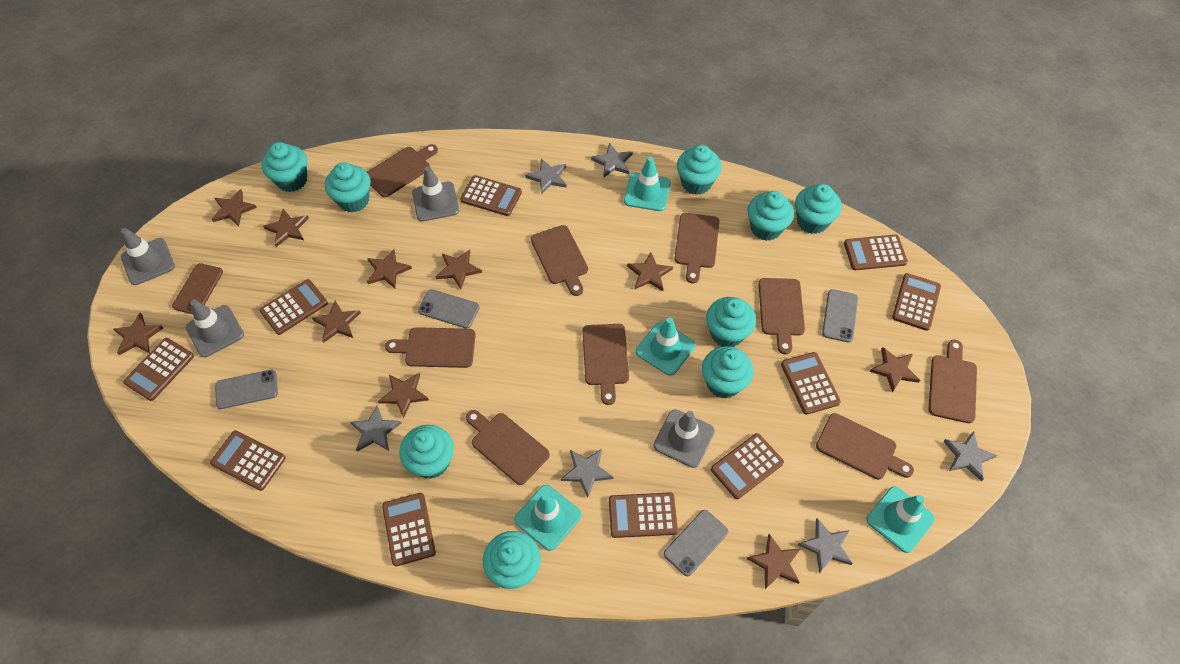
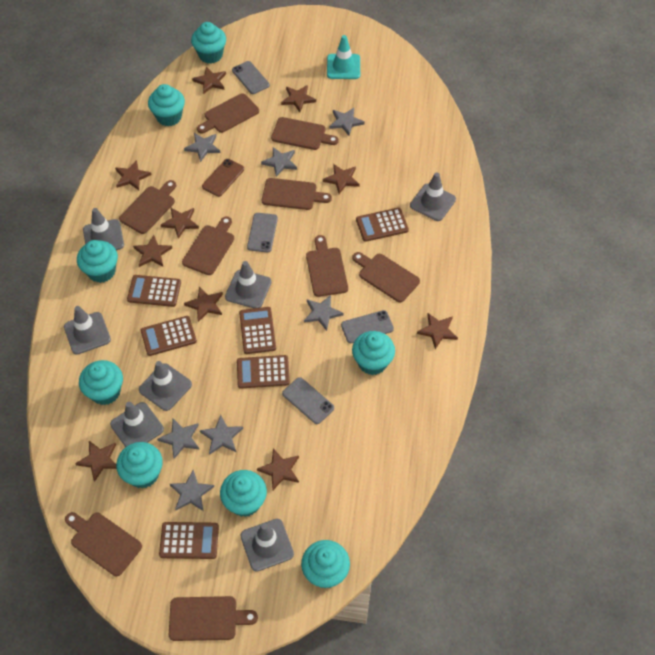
brown calculator: 10 -> 6
grey star: 6 -> 7
grey traffic cone: 4 -> 7
turquoise cupcake: 9 -> 8
turquoise traffic cone: 4 -> 1

